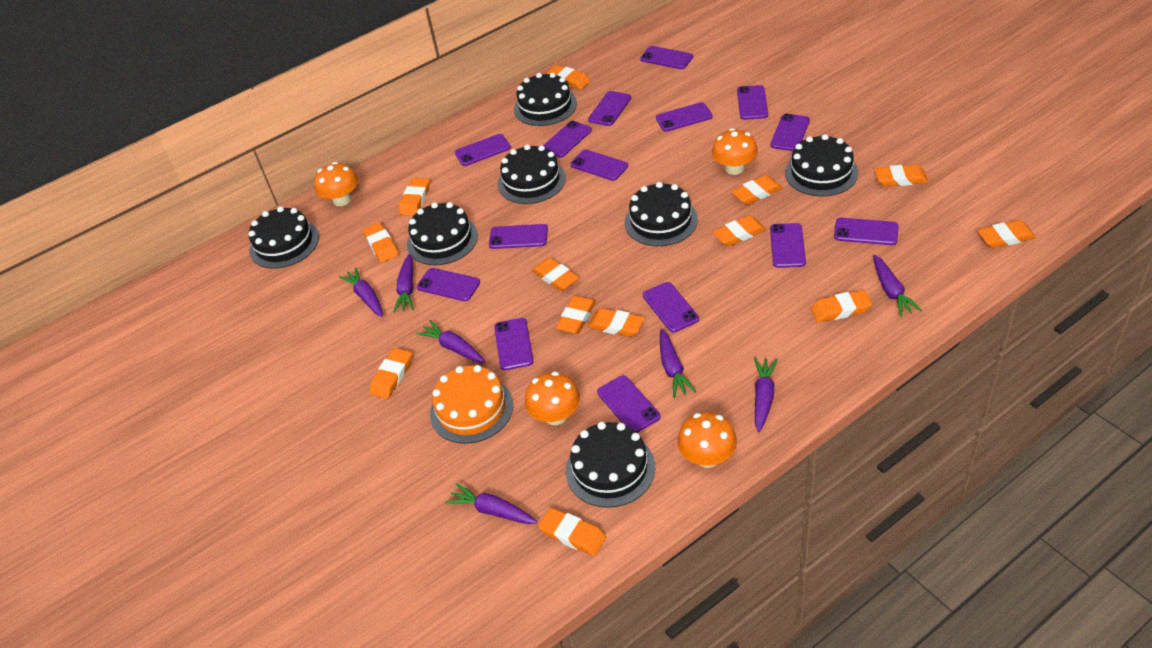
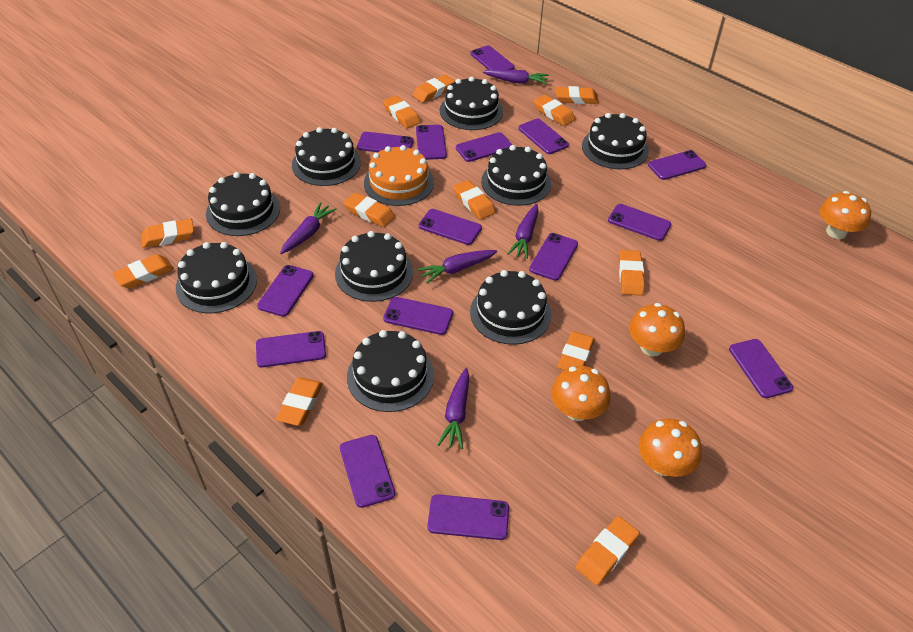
black cake: 7 -> 9
orange eraser: 13 -> 12
purple carrot: 7 -> 5

